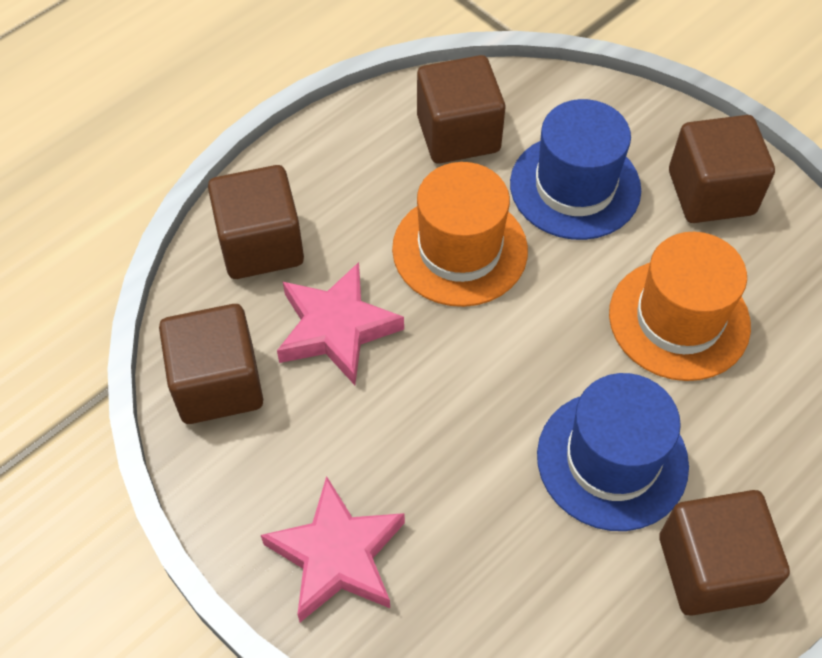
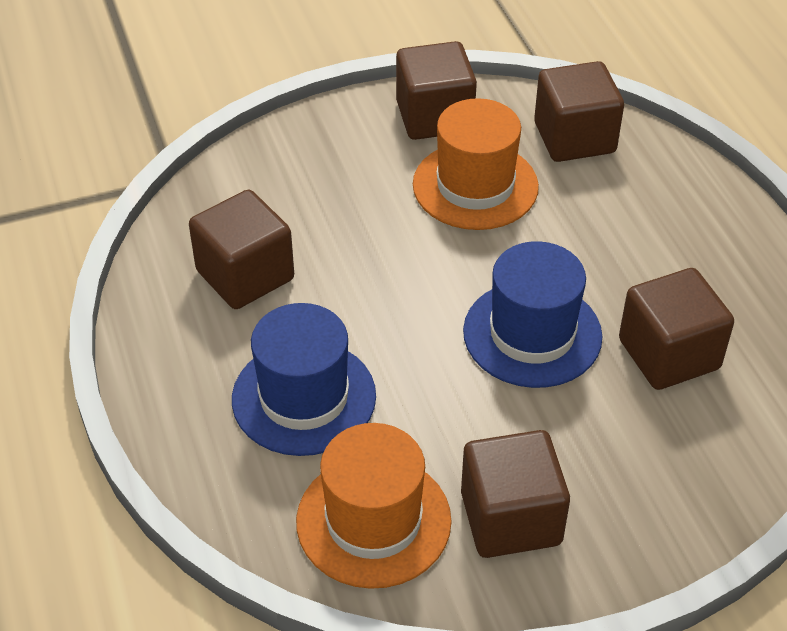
pink star: 2 -> 0

